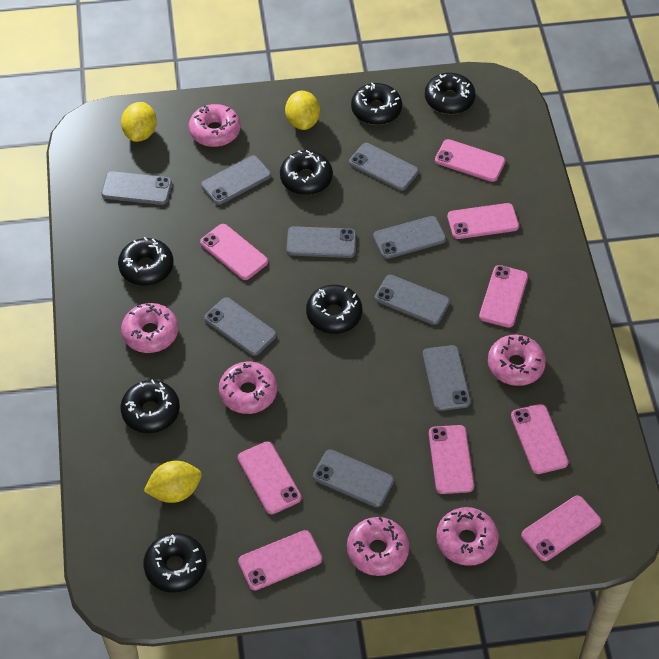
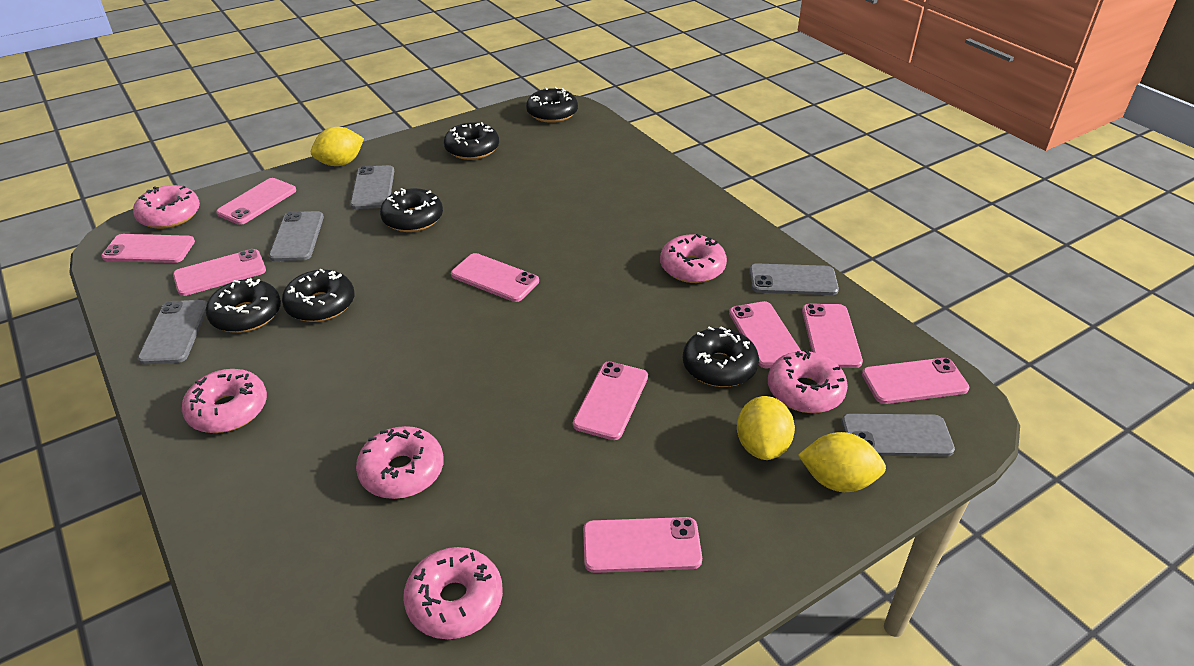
black donut: 7 -> 6
grey phone: 9 -> 5

